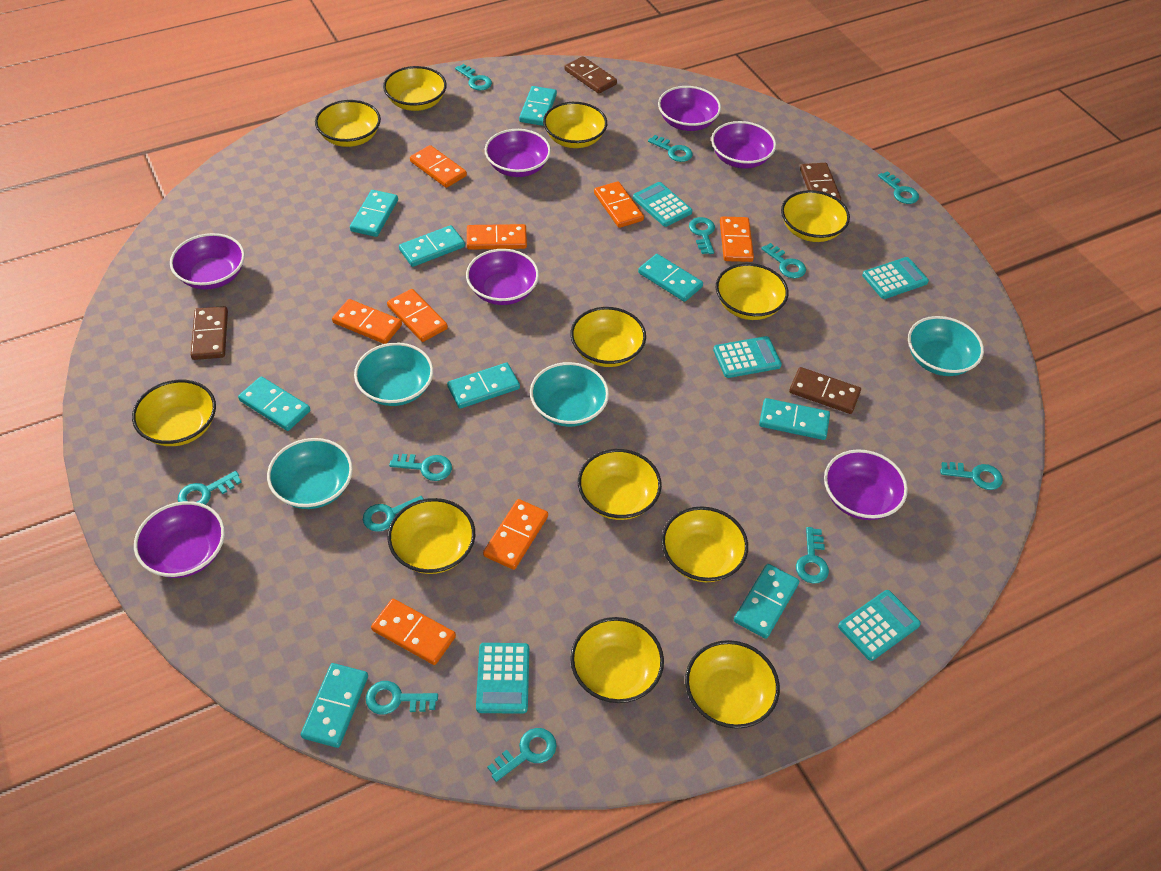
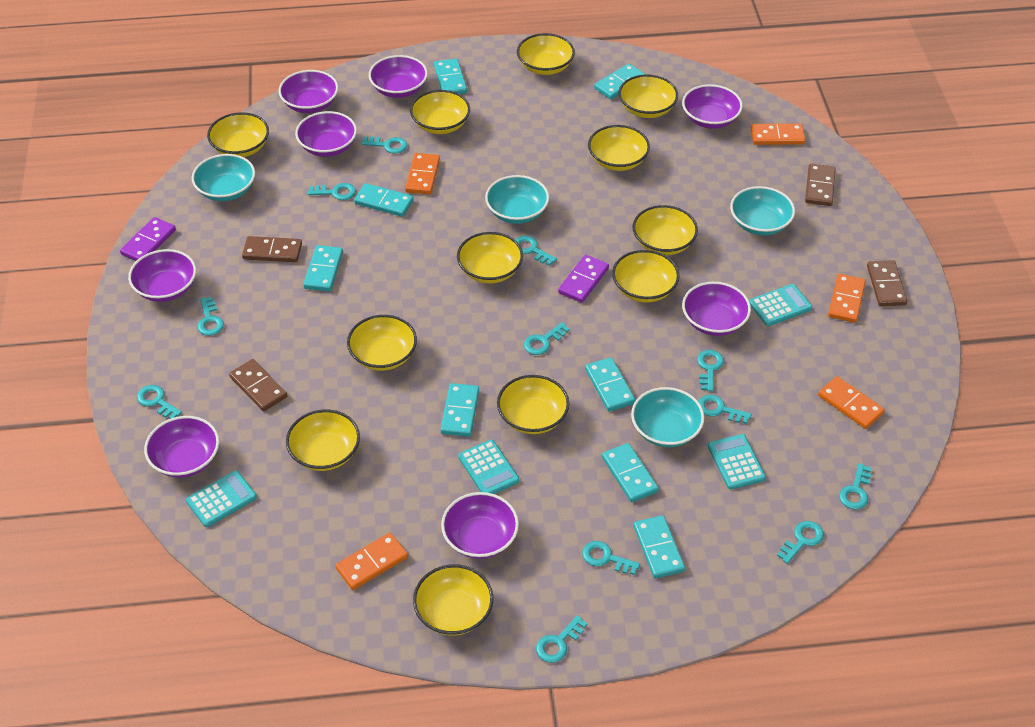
orange domino: 8 -> 5
purple bowl: 7 -> 8
purple domino: 0 -> 2
turquoise calculator: 5 -> 4
turquoise domino: 9 -> 8

